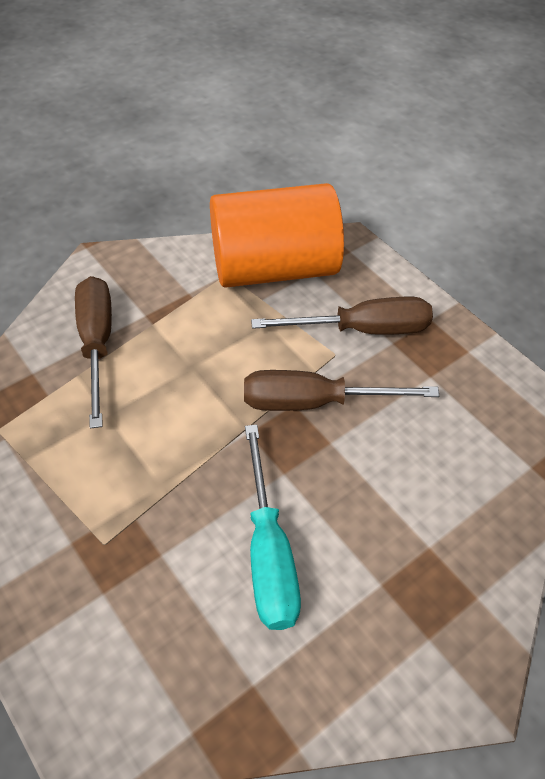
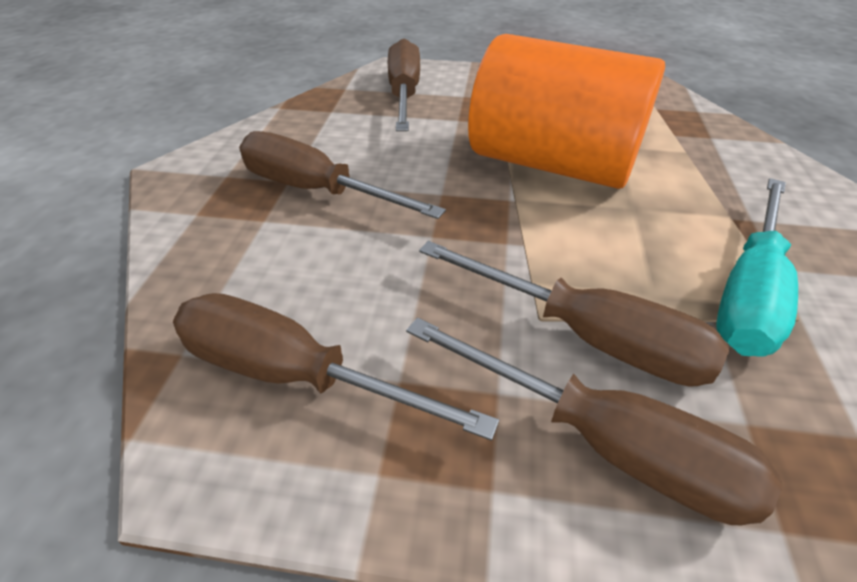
brown screwdriver: 3 -> 5

